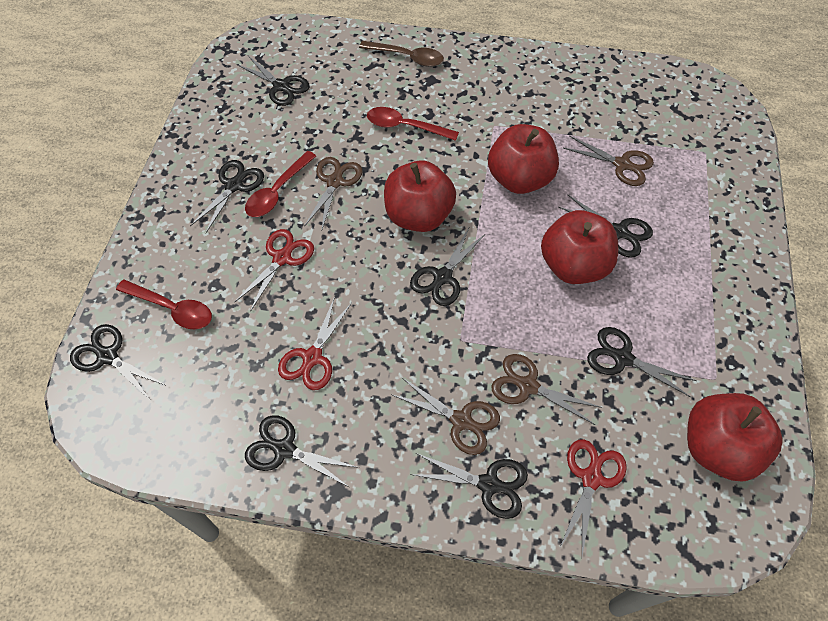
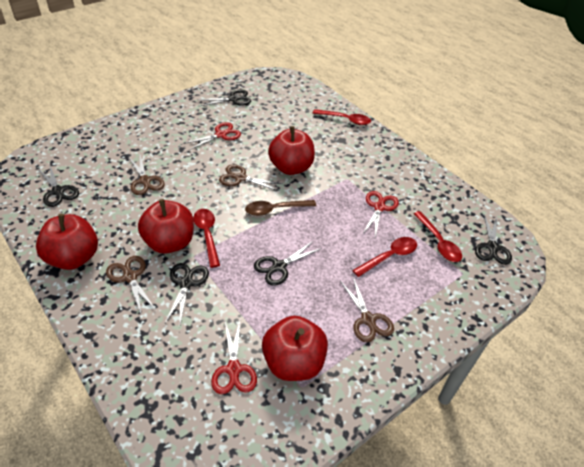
black scissors: 8 -> 5
red spoon: 3 -> 4

